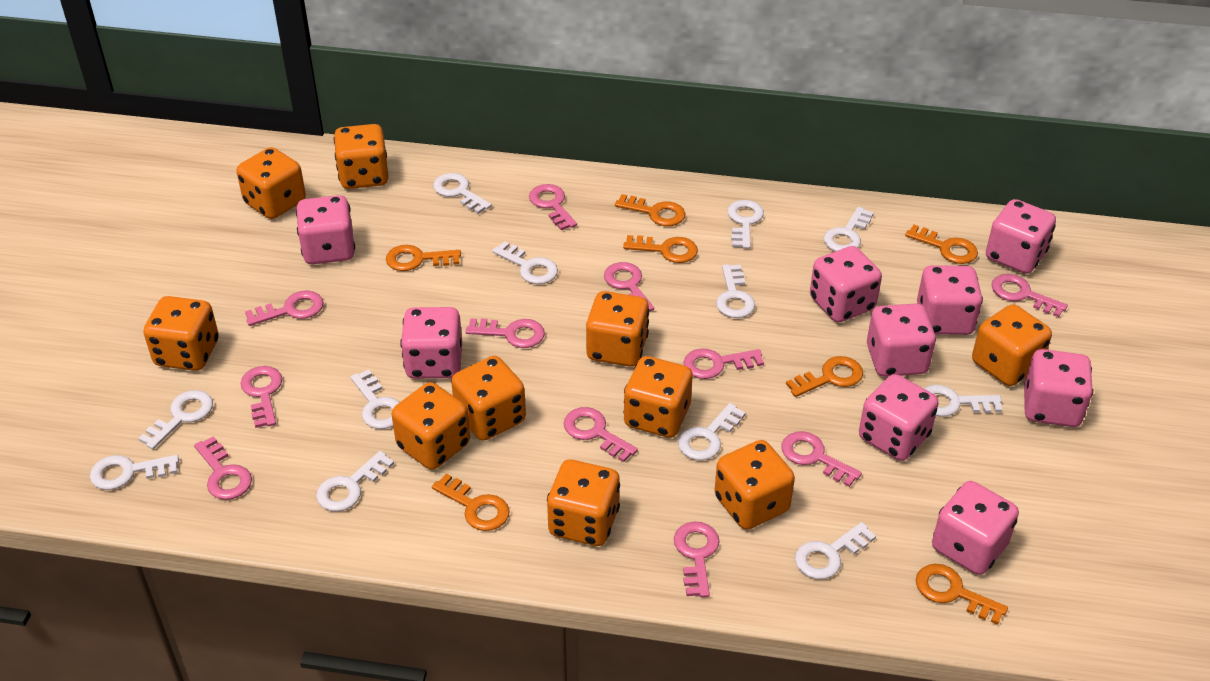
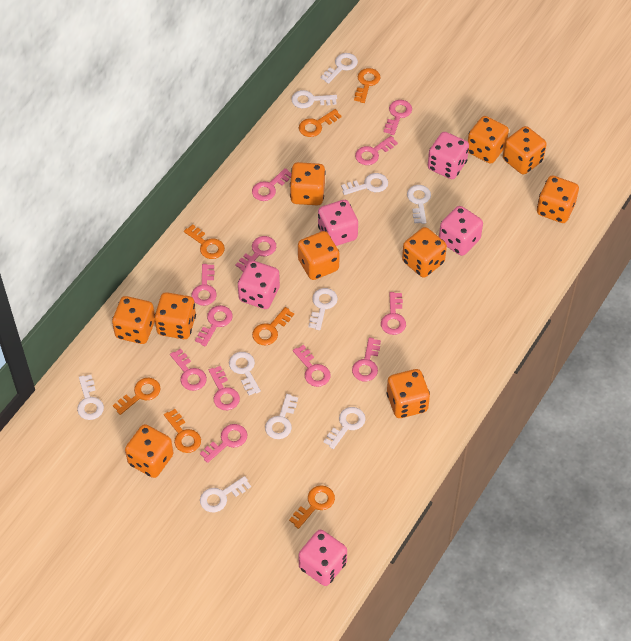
pink dice: 9 -> 5
pink key: 11 -> 12
white key: 12 -> 10

